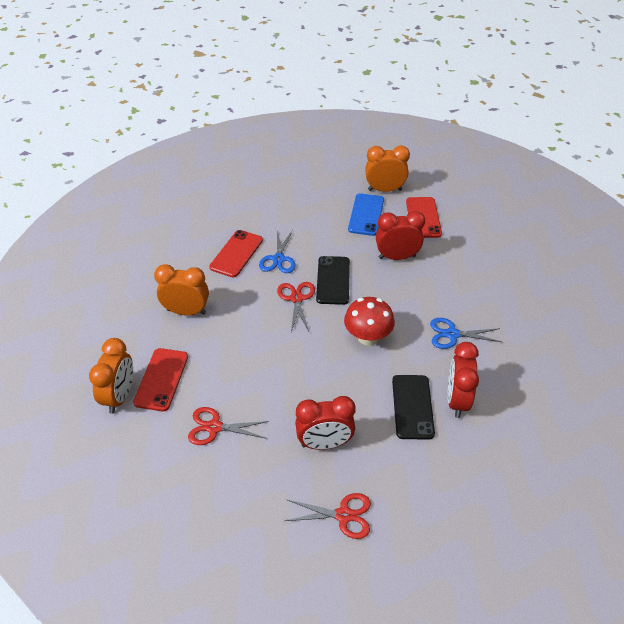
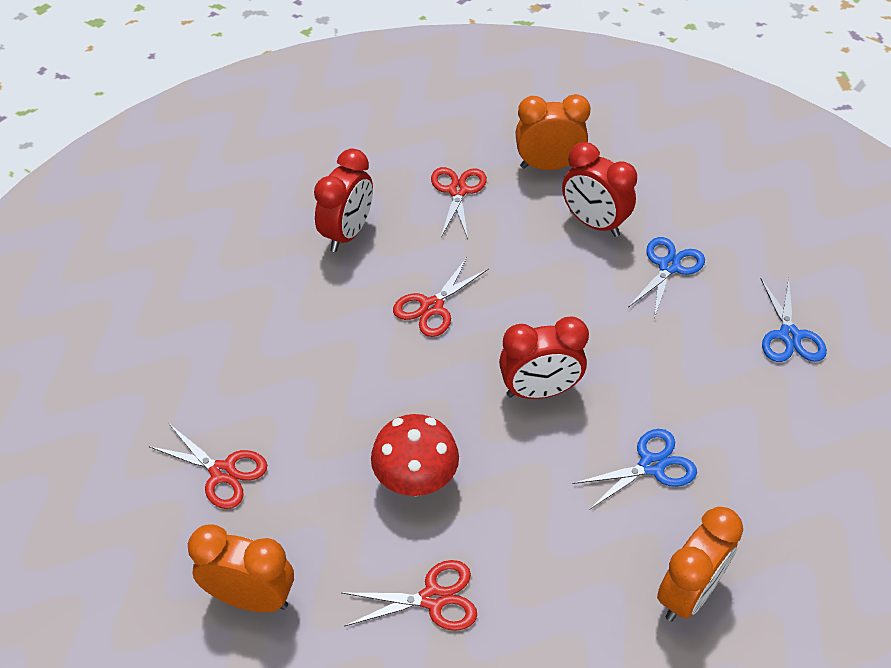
black phone: 2 -> 0
blue phone: 1 -> 0
blue scissors: 2 -> 3
red phone: 3 -> 0
red scissors: 3 -> 4

